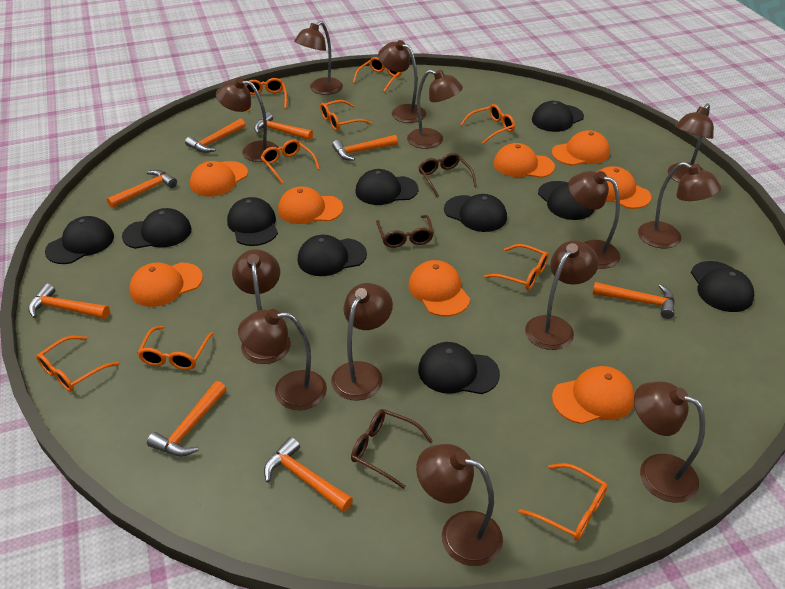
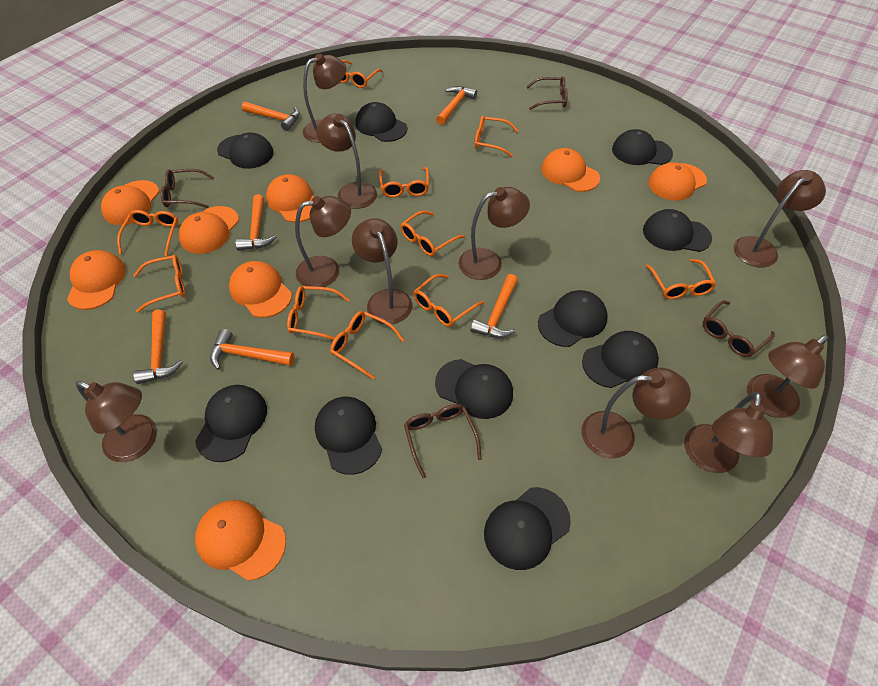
brown glasses: 3 -> 4
brown lamp: 13 -> 10
orange glasses: 9 -> 10
orange hammer: 8 -> 6

